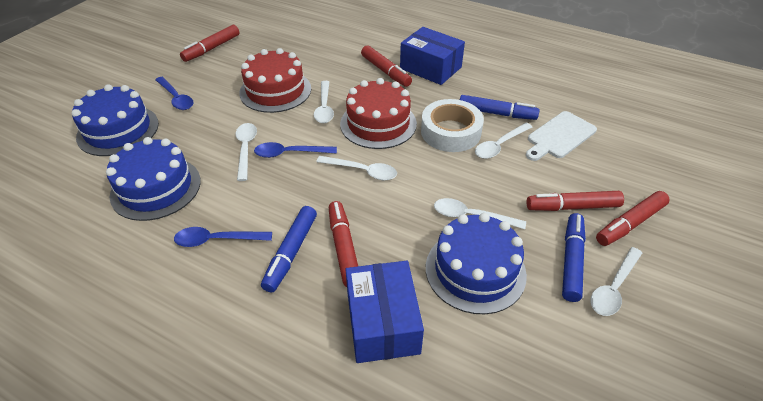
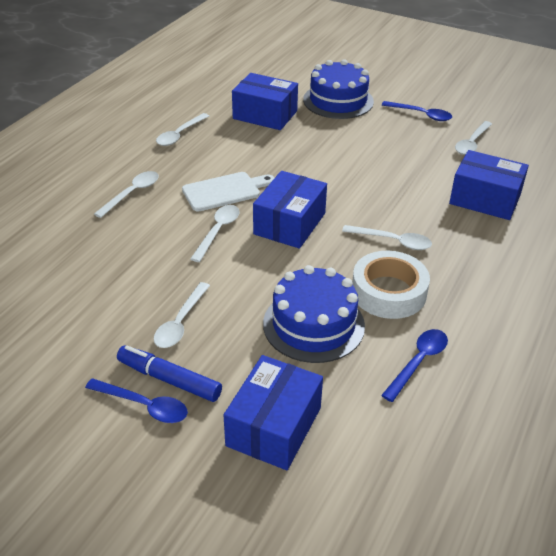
blue box: 2 -> 4
blue cake: 3 -> 2
blue marker: 3 -> 1
red cake: 2 -> 0
red marker: 5 -> 0

